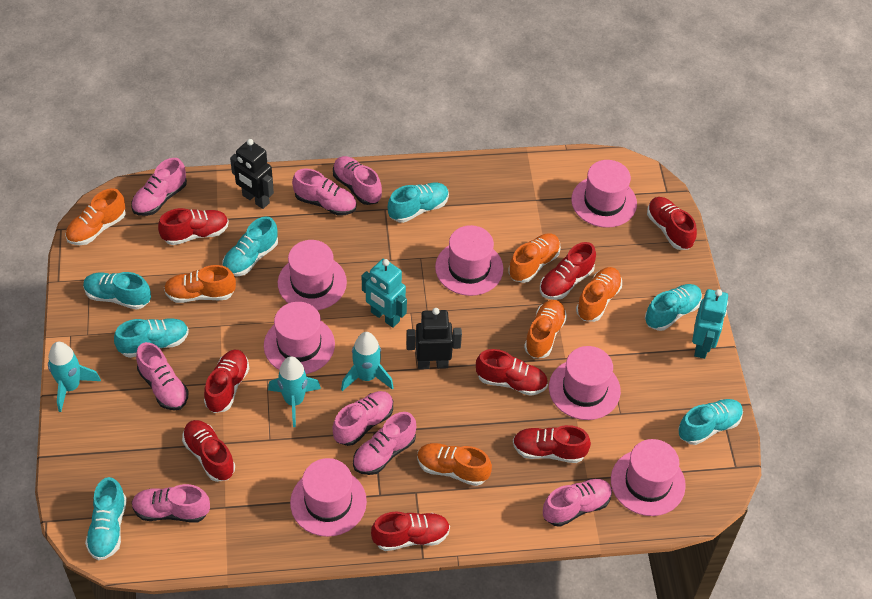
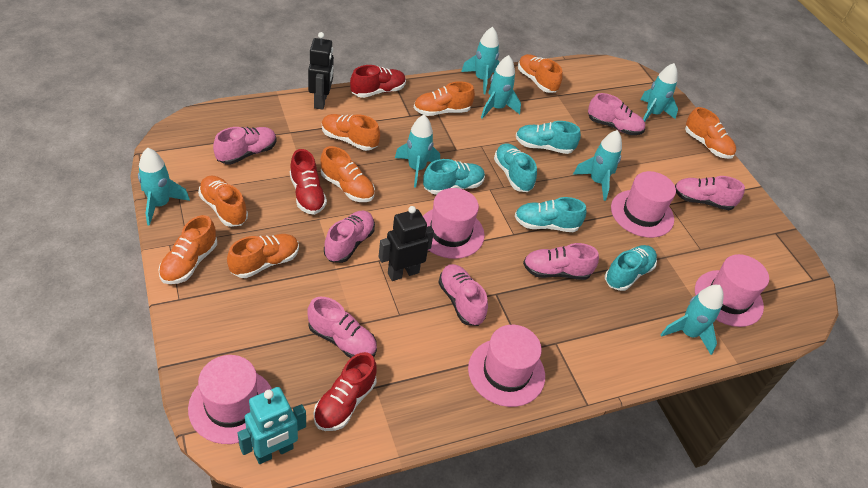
orange shoe: 6 -> 8
pink hat: 7 -> 5
pink shoe: 8 -> 7
red shoe: 8 -> 3
turquoise robot: 2 -> 1
turquoise rocket: 3 -> 7
turquoise shoe: 7 -> 5

